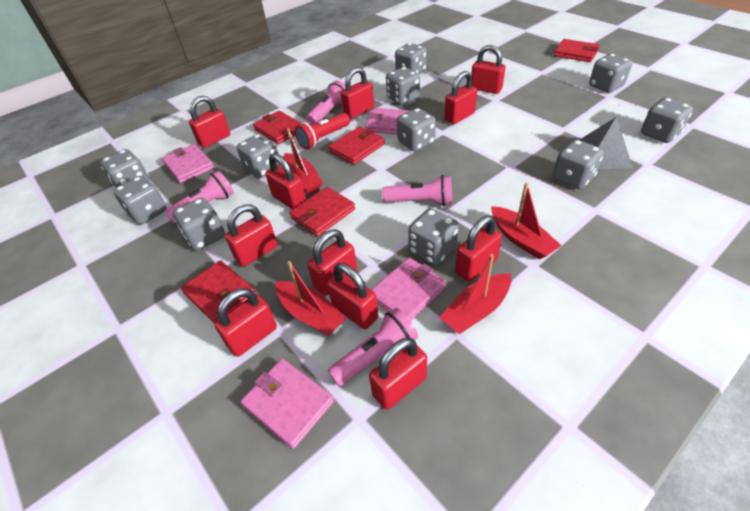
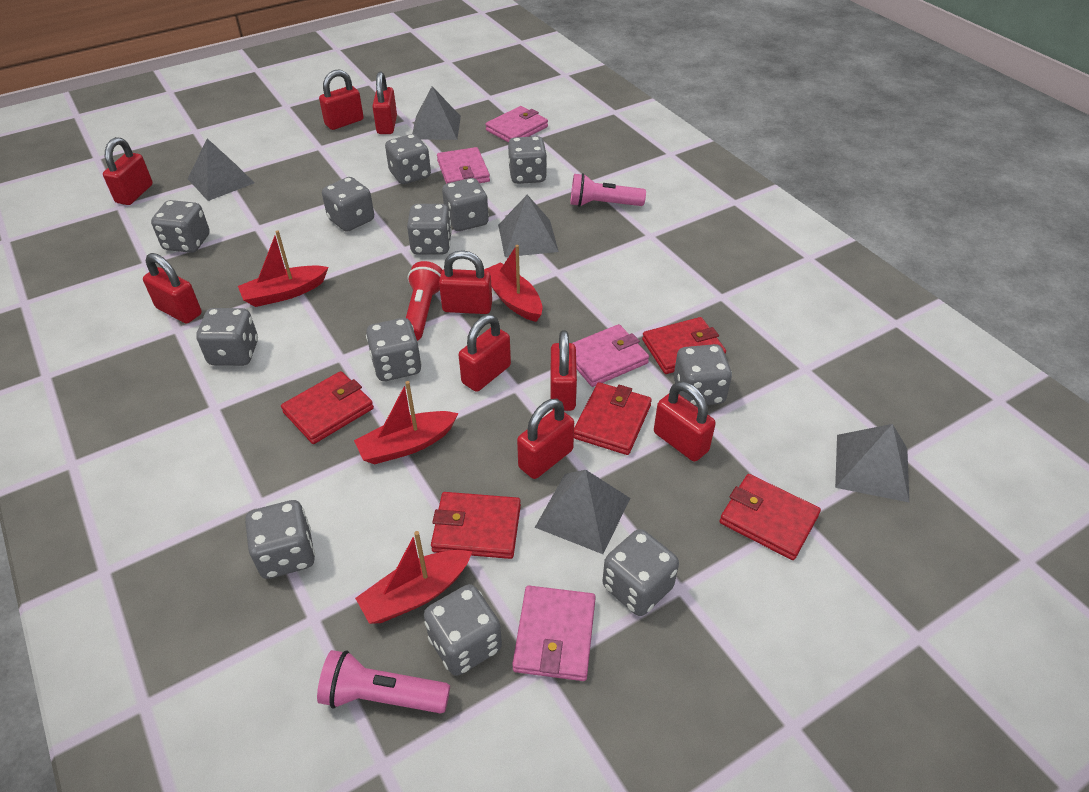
grey dice: 11 -> 12
grey pyramid: 1 -> 5
pink flashlight: 4 -> 2
red padlock: 11 -> 9

